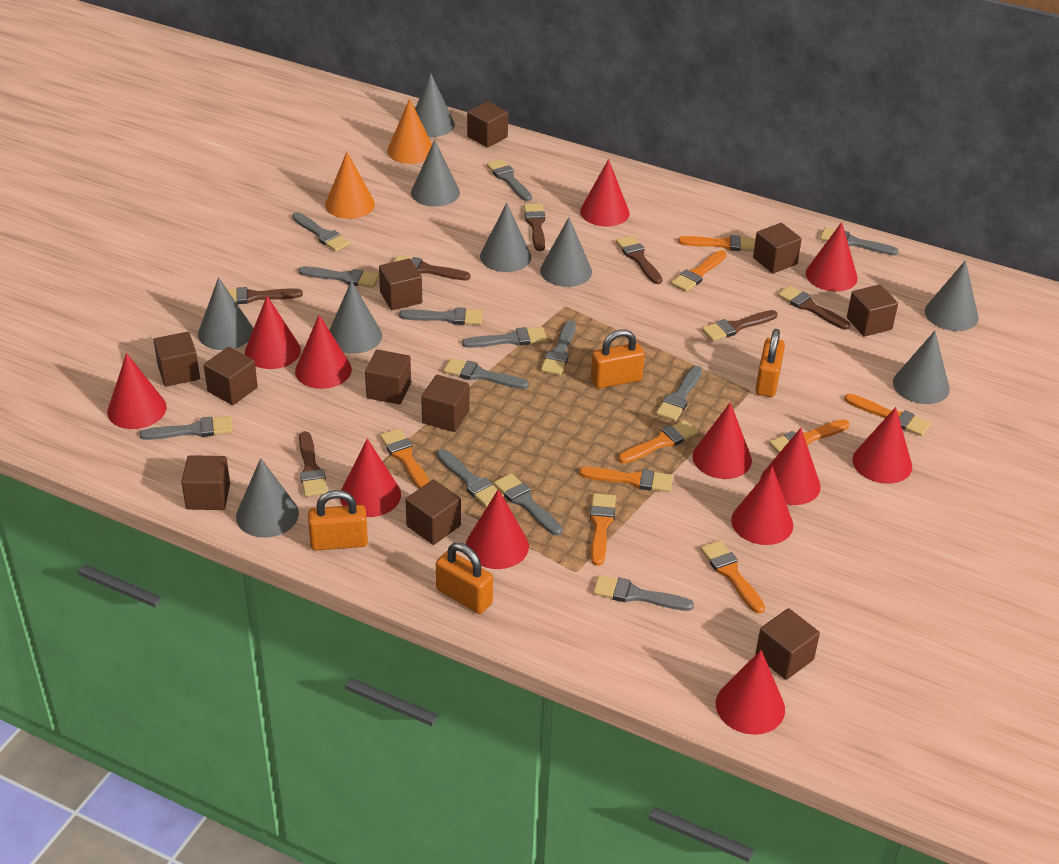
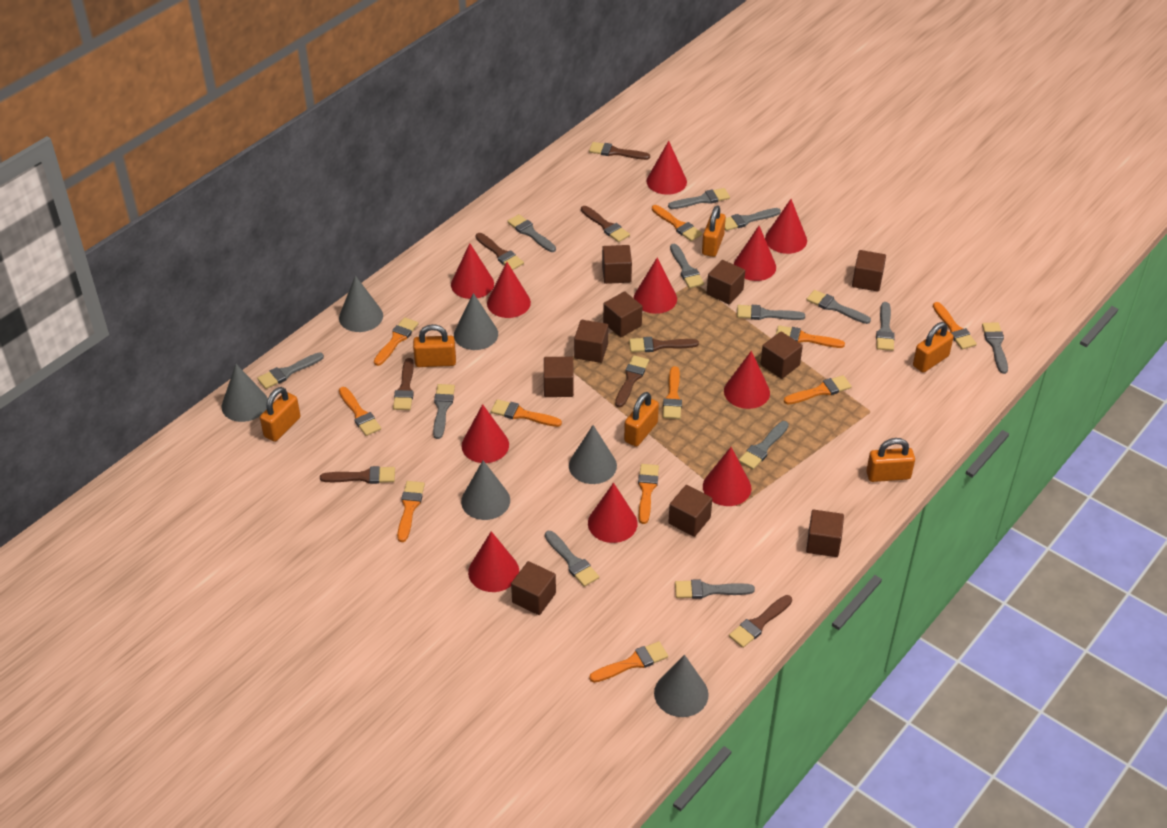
brown brush: 7 -> 8
brown cube: 11 -> 10
grey cone: 9 -> 6
orange brush: 9 -> 11
orange cone: 2 -> 0
orange padlock: 4 -> 6
red cone: 12 -> 11

